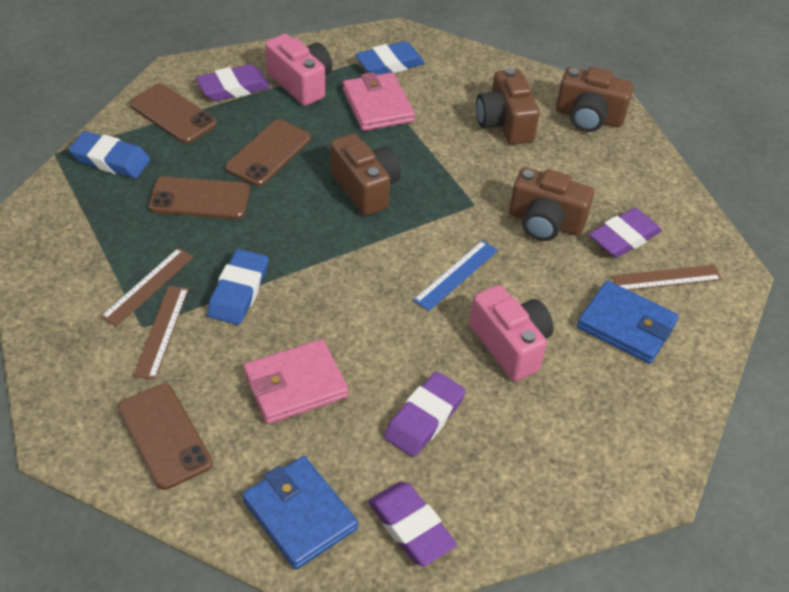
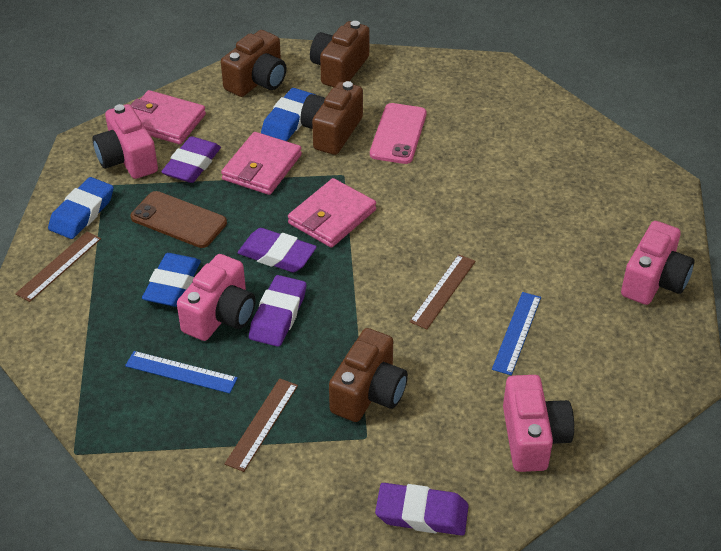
blue ruler: 1 -> 2
blue wallet: 2 -> 0
brown phone: 4 -> 1
pink camera: 2 -> 4
pink phone: 0 -> 1
pink wallet: 2 -> 3

